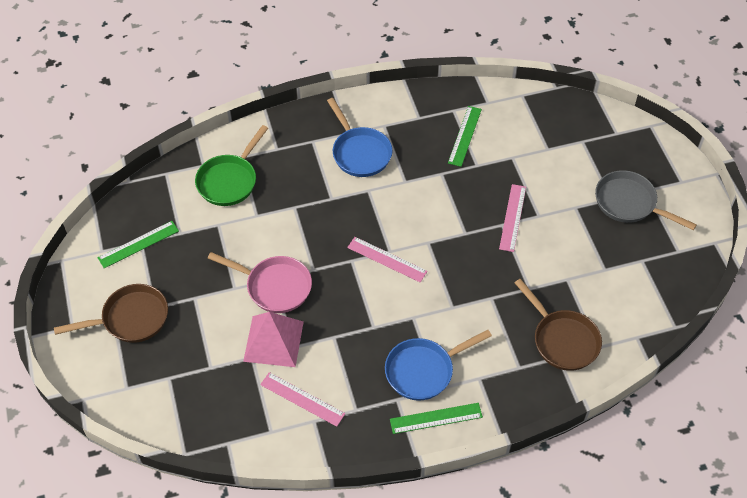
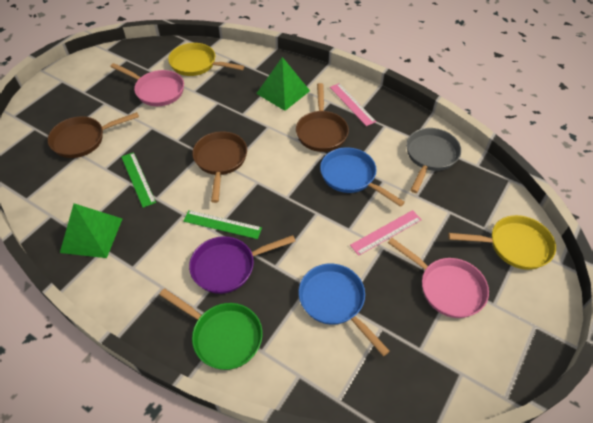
brown pan: 2 -> 3
green pyramid: 0 -> 2
green ruler: 3 -> 2
pink pan: 1 -> 2
pink pyramid: 1 -> 0
pink ruler: 3 -> 2
purple pan: 0 -> 1
yellow pan: 0 -> 2

